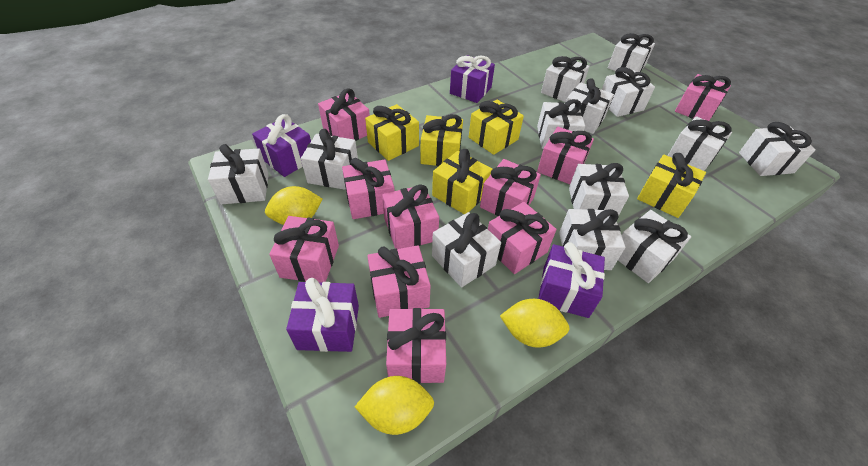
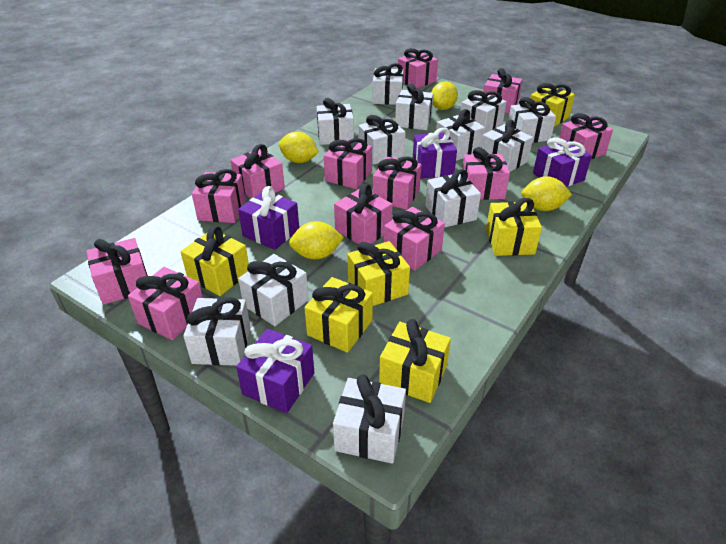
pink gift: 10 -> 12
white gift: 13 -> 12
yellow gift: 5 -> 6
yellow lemon: 3 -> 4

